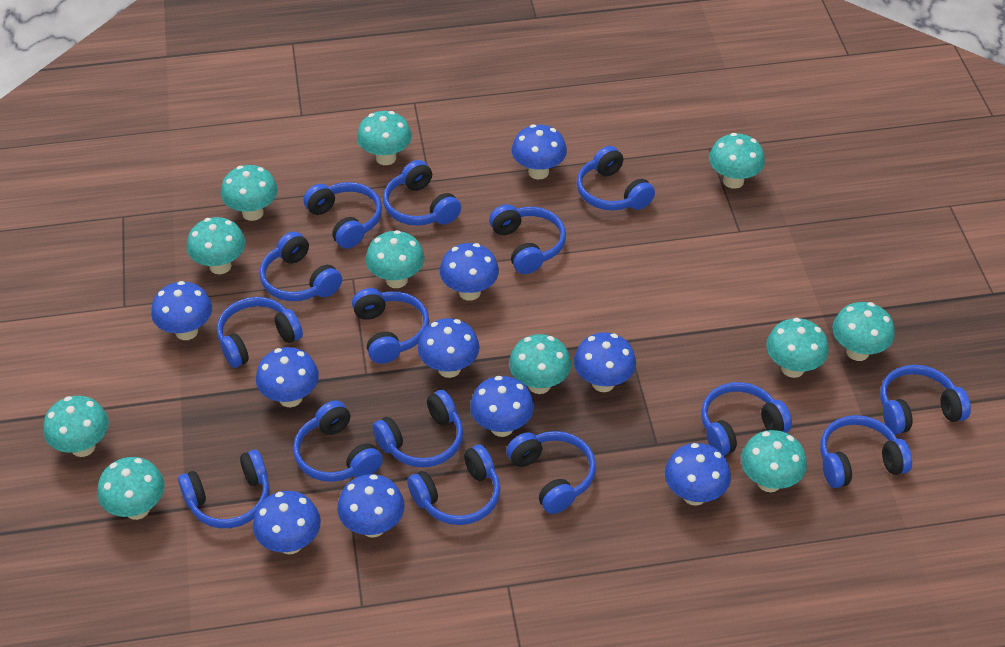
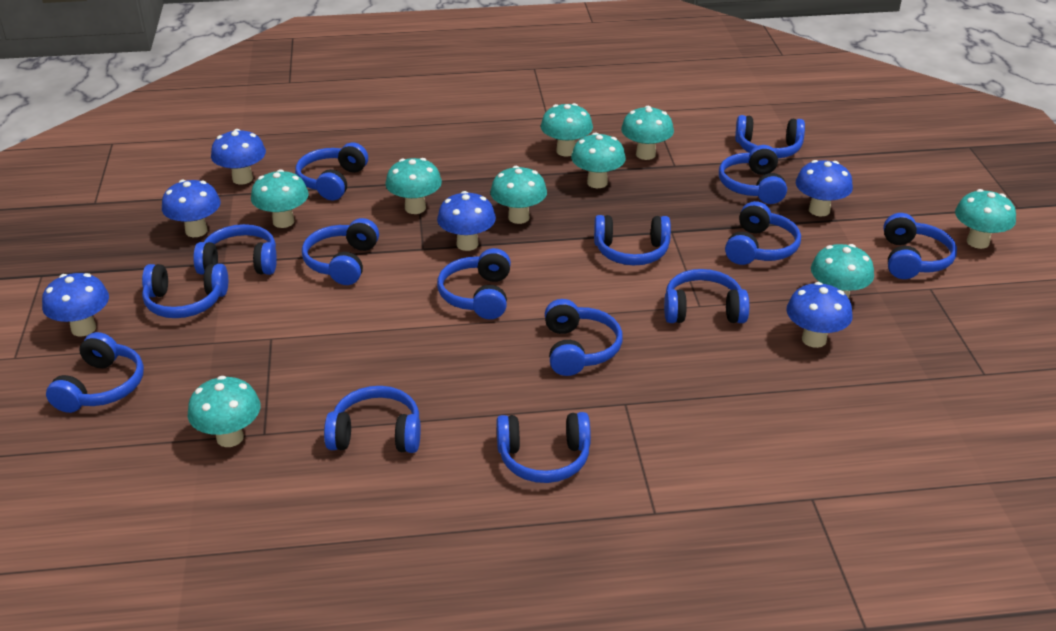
blue mushroom: 10 -> 6
turquoise mushroom: 11 -> 9

